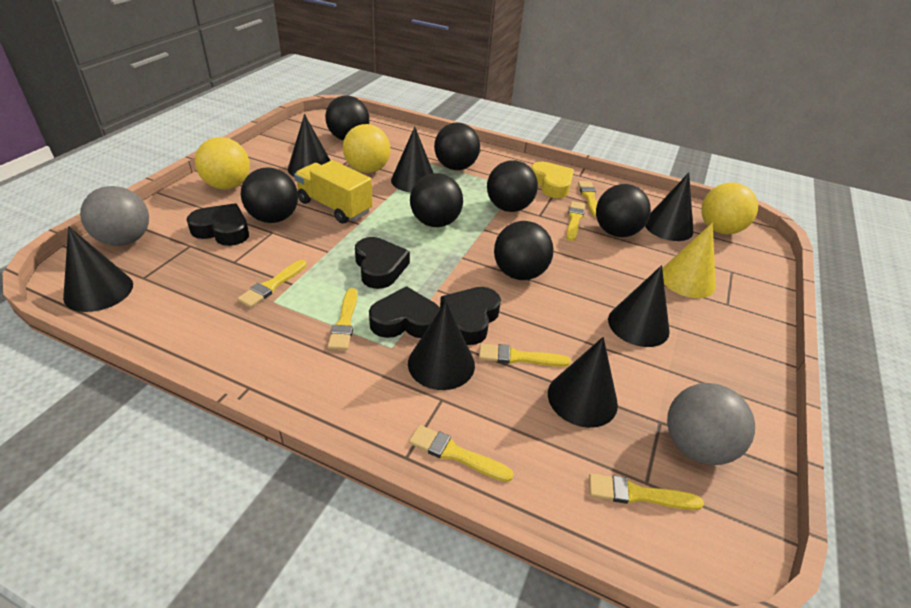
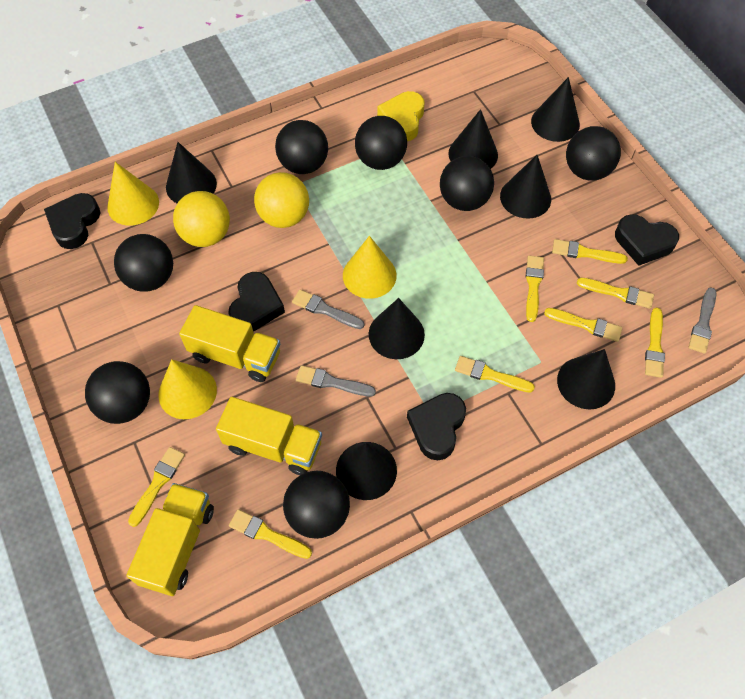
grey ball: 2 -> 0
grey brush: 0 -> 3
yellow ball: 3 -> 2
yellow brush: 7 -> 8
yellow cone: 1 -> 3
yellow truck: 1 -> 3

